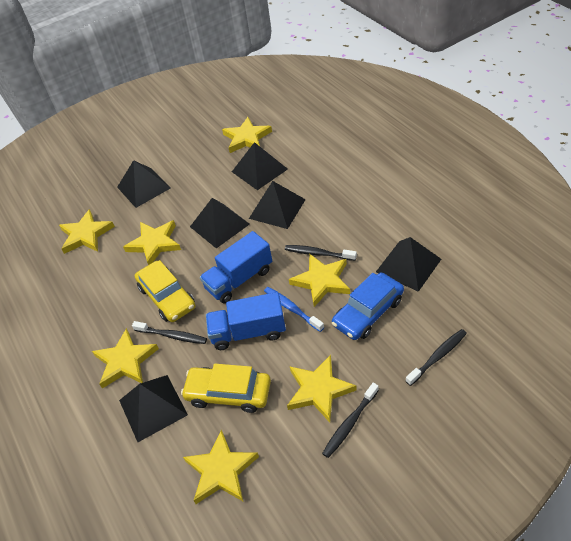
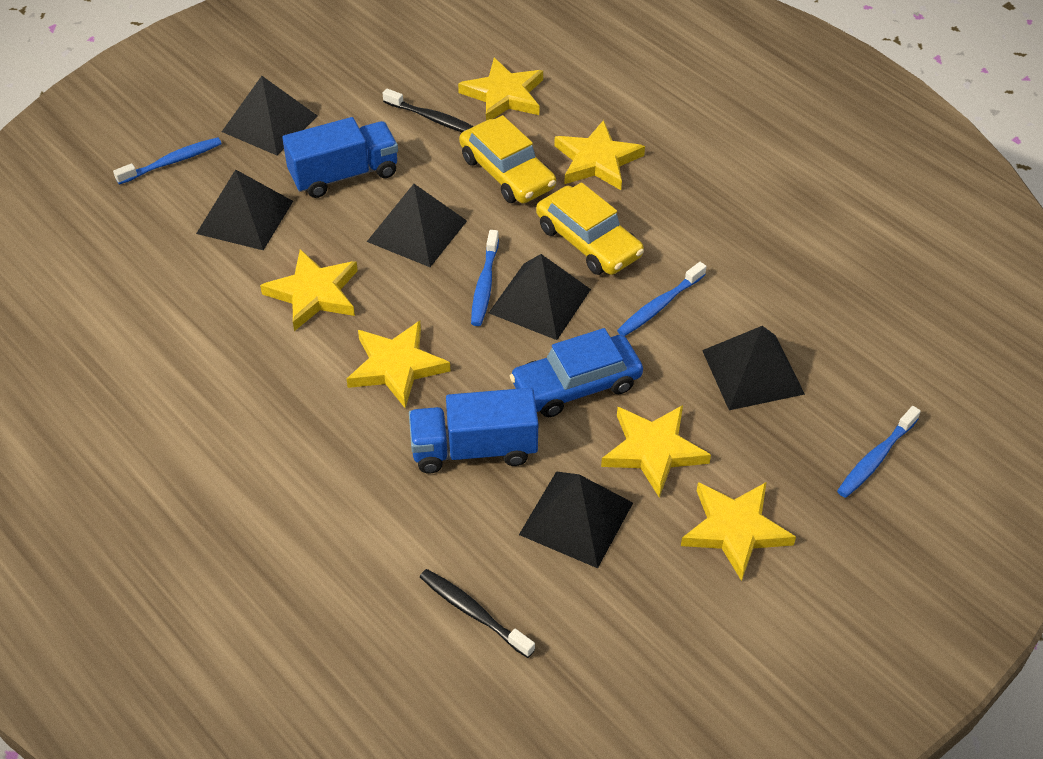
black toothbrush: 4 -> 2
blue toothbrush: 1 -> 4
yellow star: 7 -> 6

